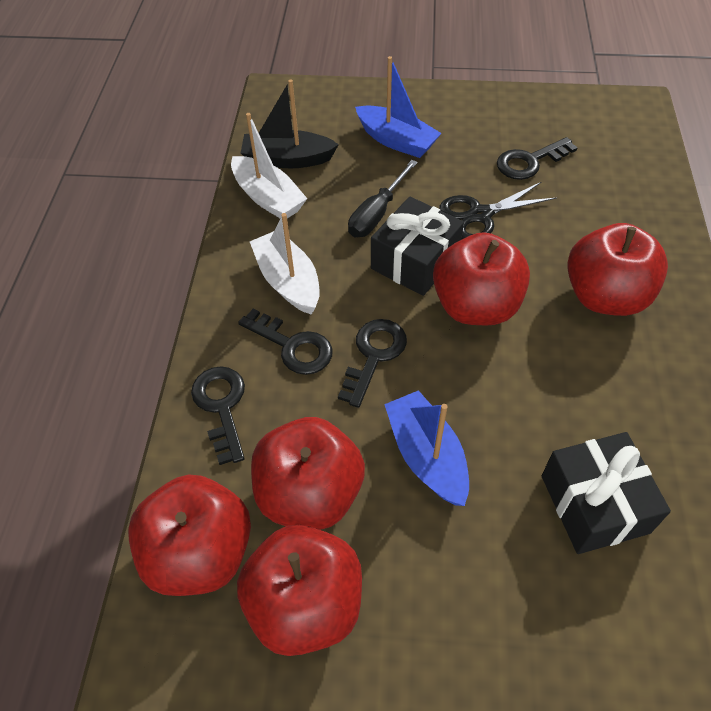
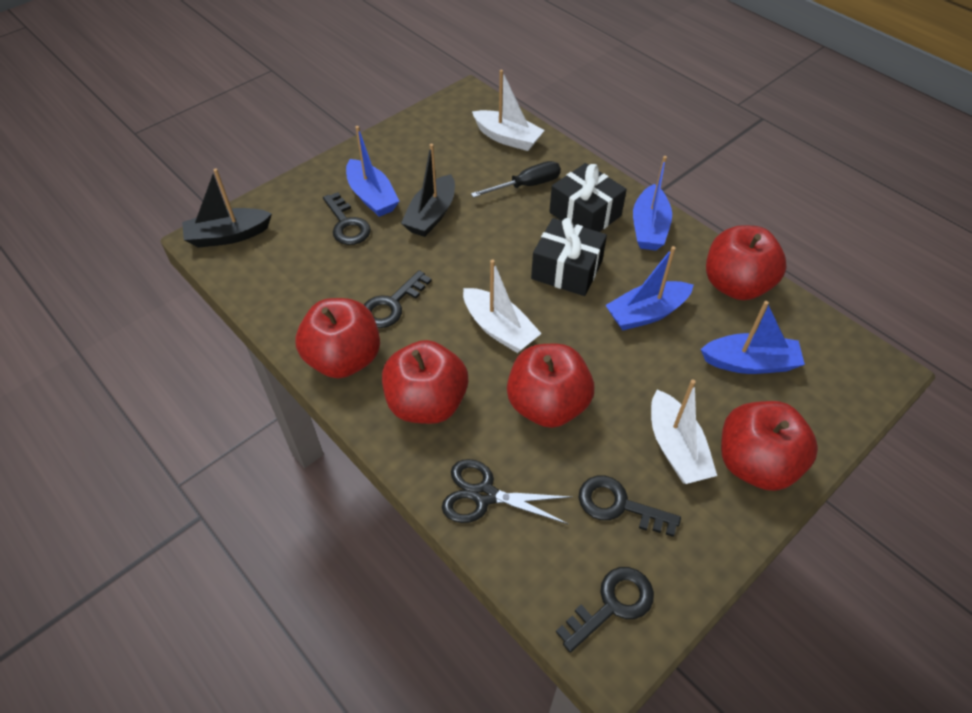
black boat: 1 -> 2
blue boat: 2 -> 4
white boat: 2 -> 3

